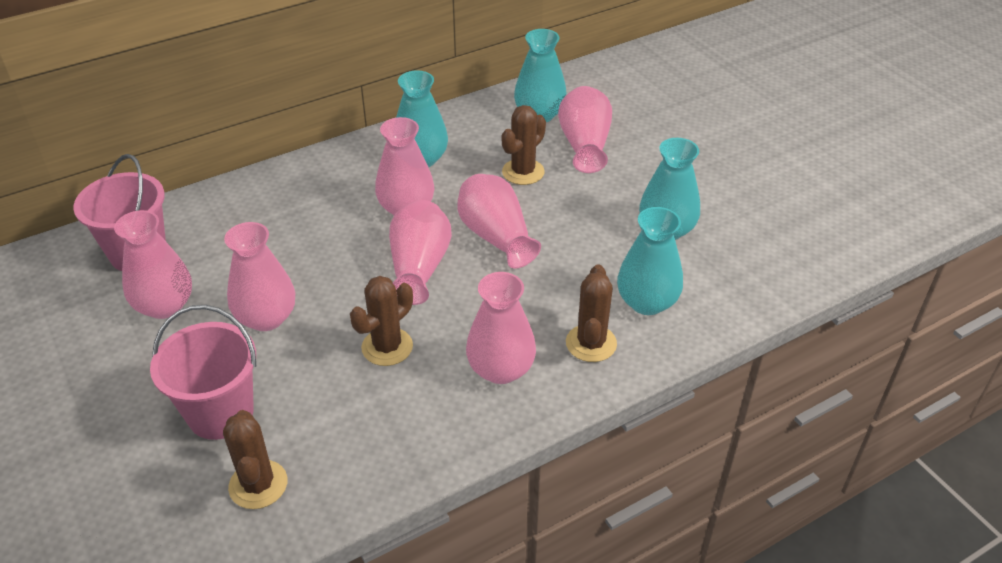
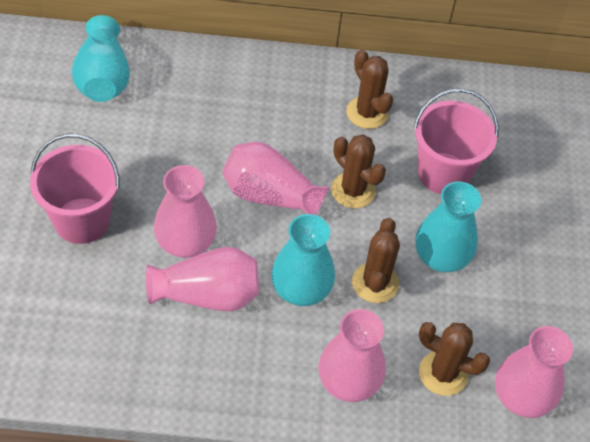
pink vase: 7 -> 5
turquoise vase: 4 -> 3

